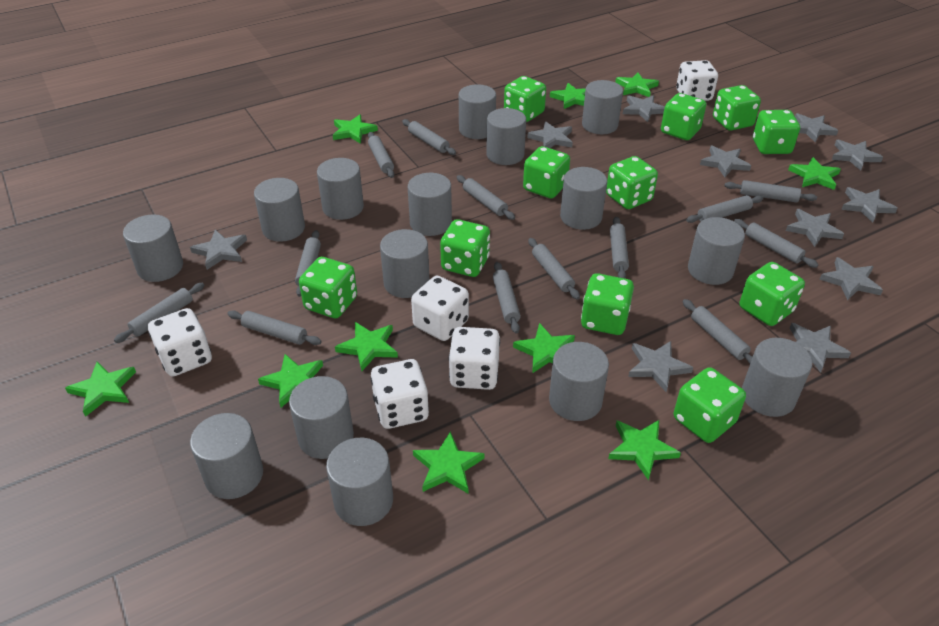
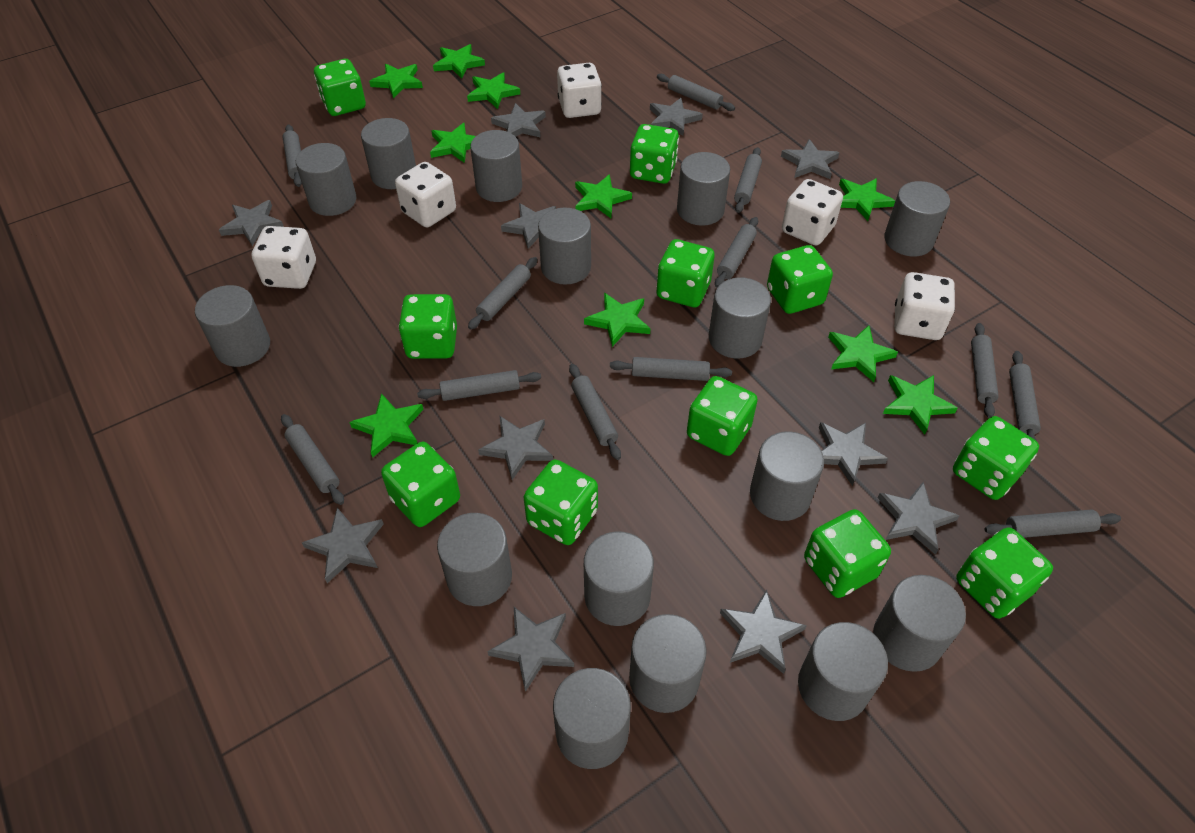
grey rolling pin: 13 -> 12

